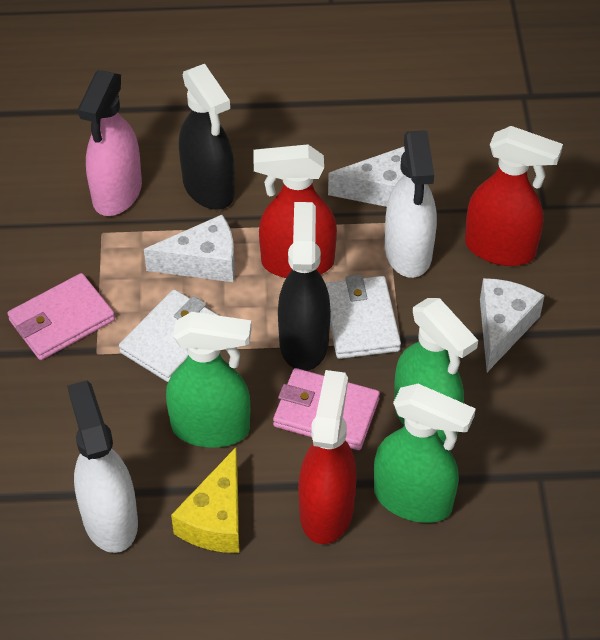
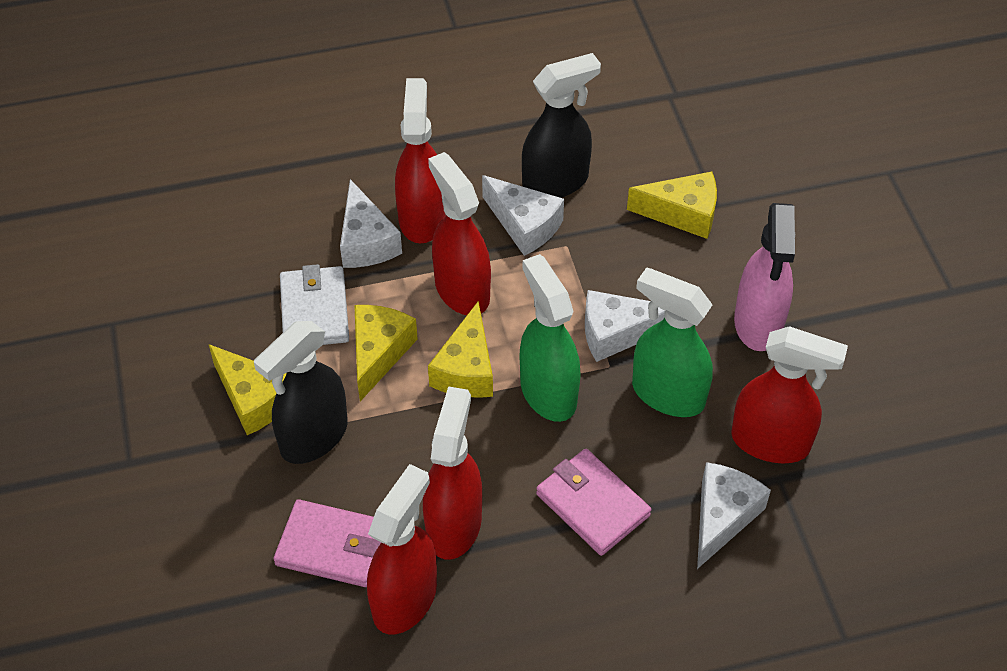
green spray bottle: 3 -> 2
red spray bottle: 3 -> 5
white cheese: 3 -> 4
white spray bottle: 2 -> 0
white wallet: 2 -> 1
yellow cheese: 1 -> 4

